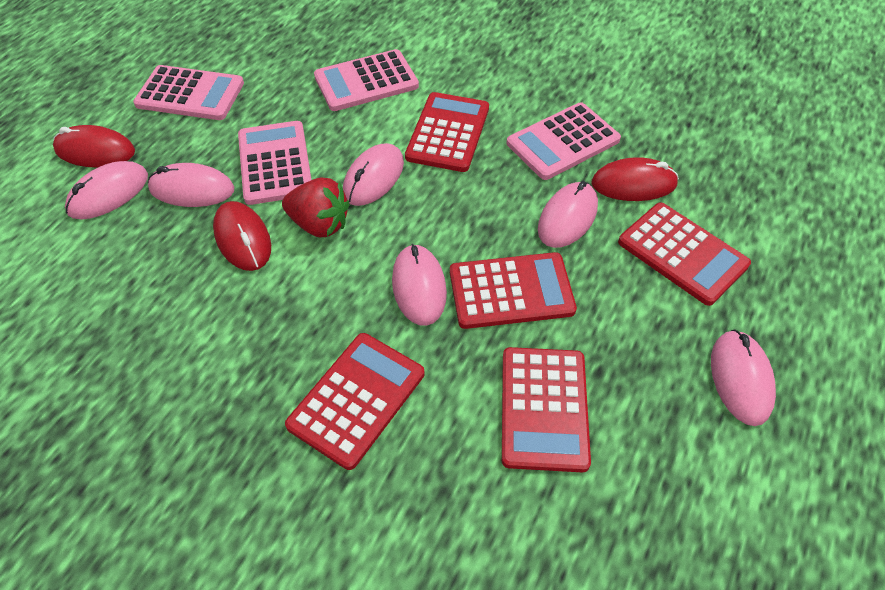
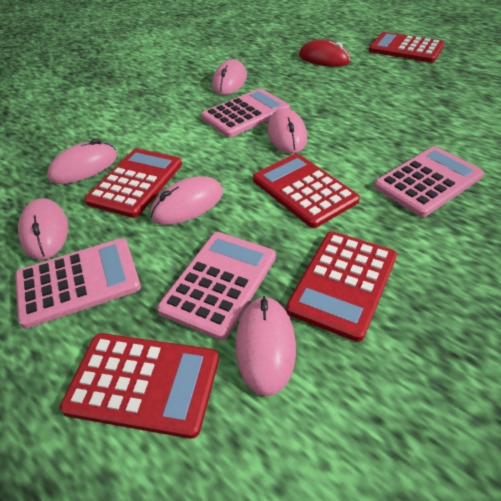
red mouse: 3 -> 1
red strawberry: 1 -> 0

